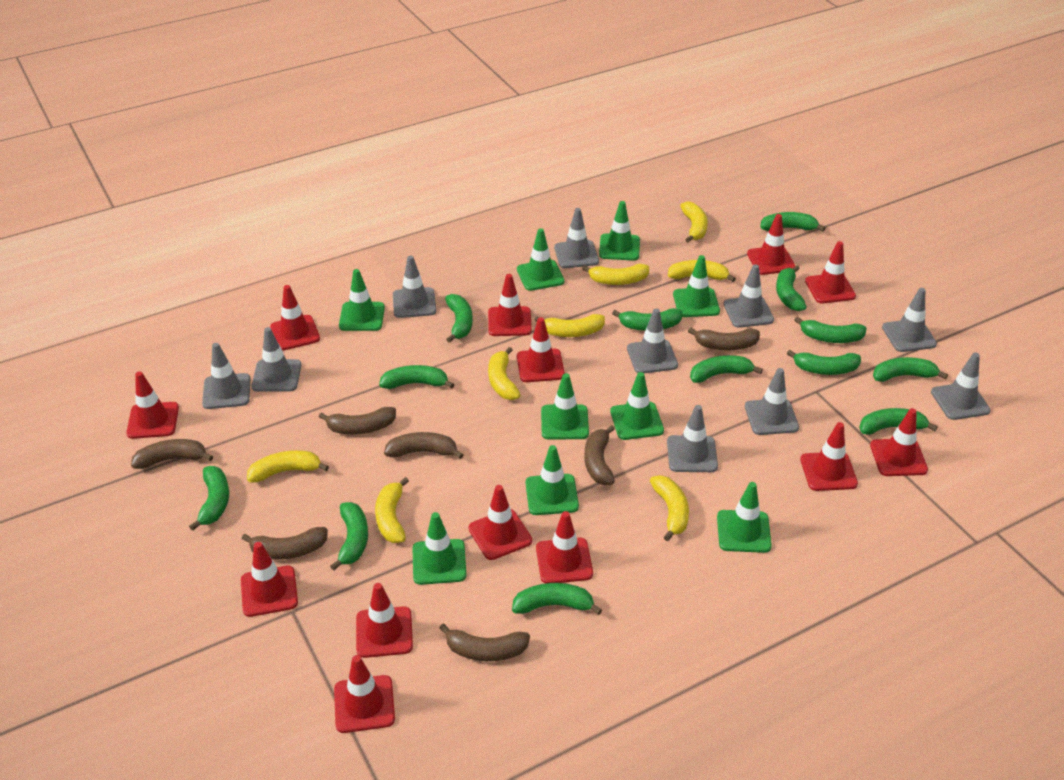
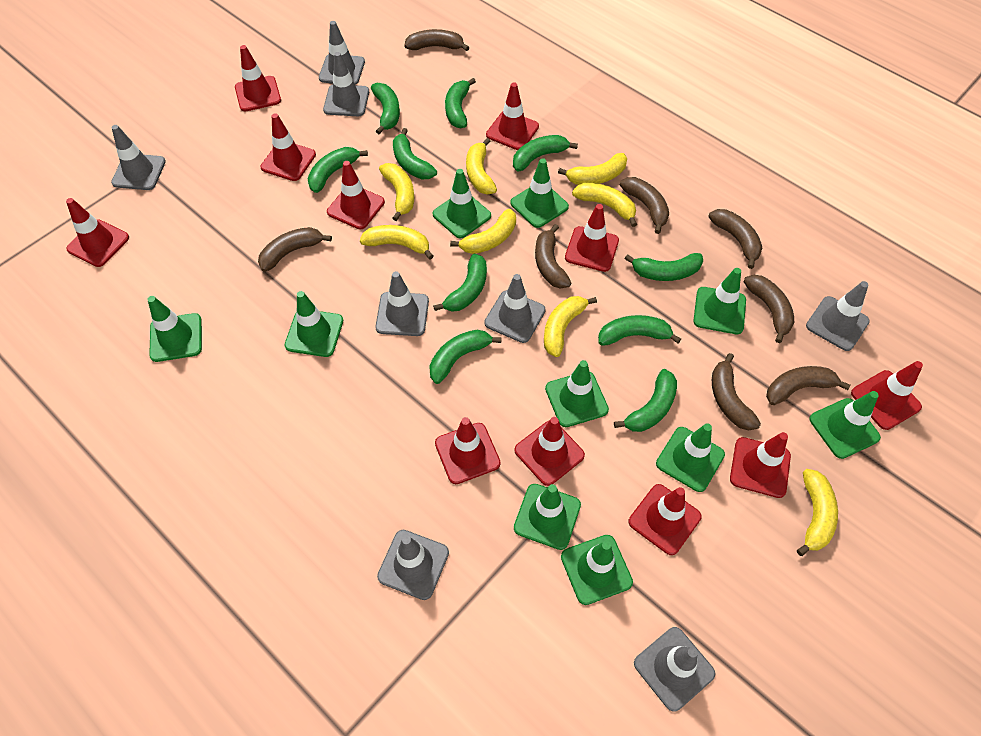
brown banana: 7 -> 8
green banana: 13 -> 10
green traffic cone: 9 -> 10
grey traffic cone: 10 -> 8
red traffic cone: 13 -> 11

